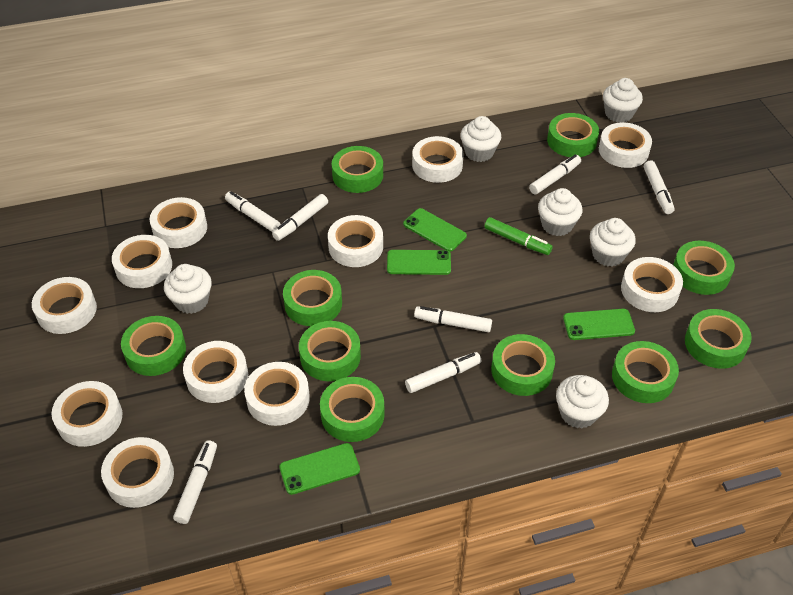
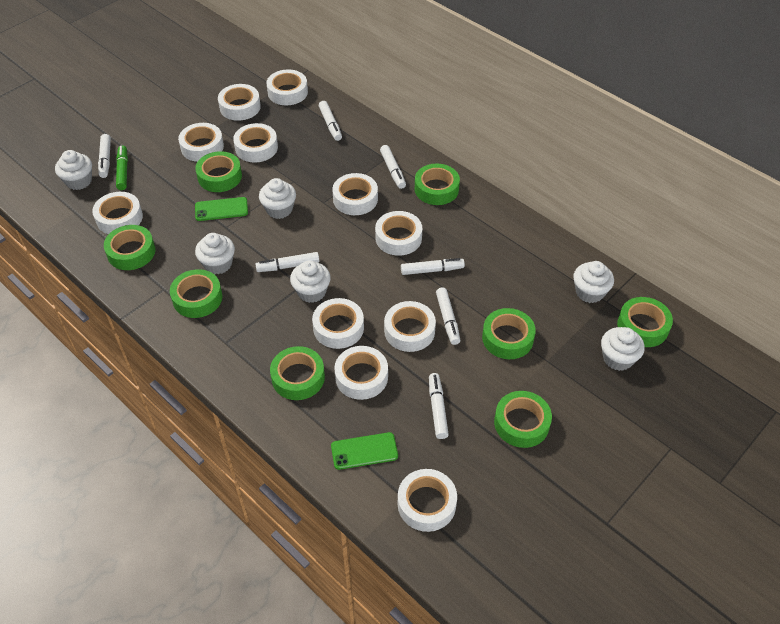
green phone: 4 -> 2
green tape: 10 -> 8

